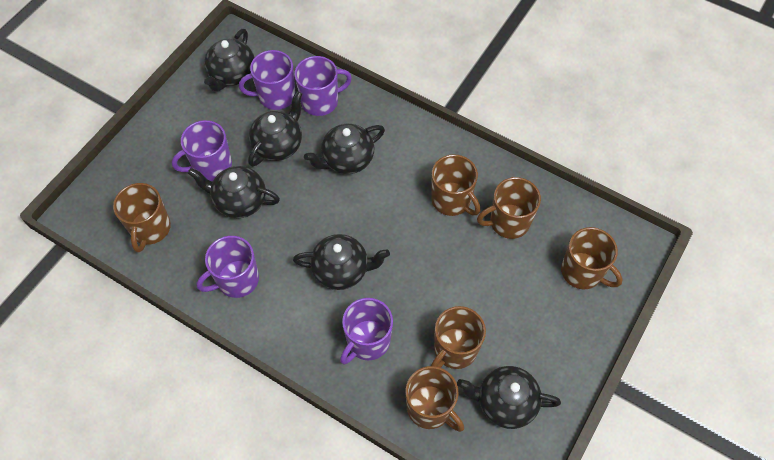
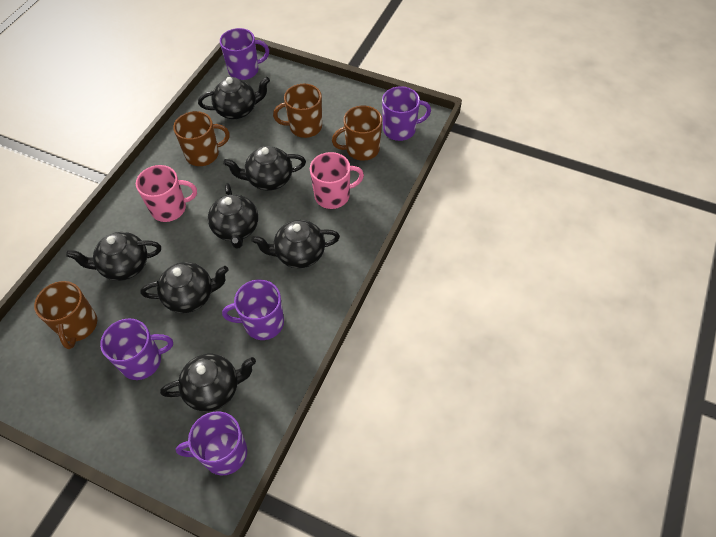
black teapot: 6 -> 7
brown mug: 6 -> 4
pink mug: 0 -> 2

